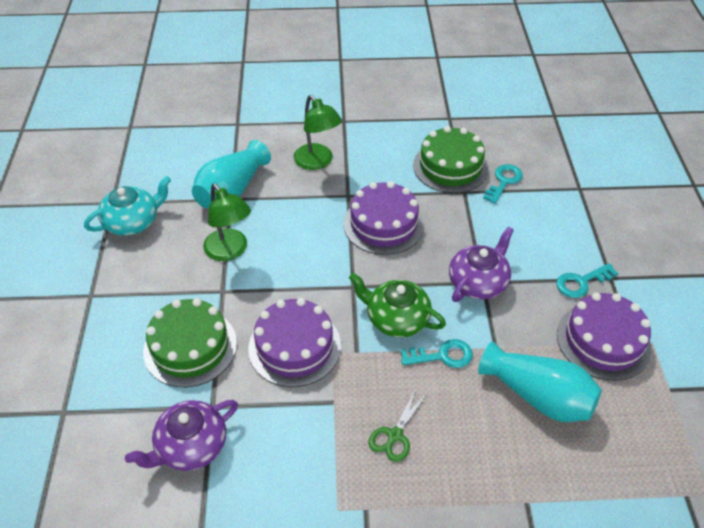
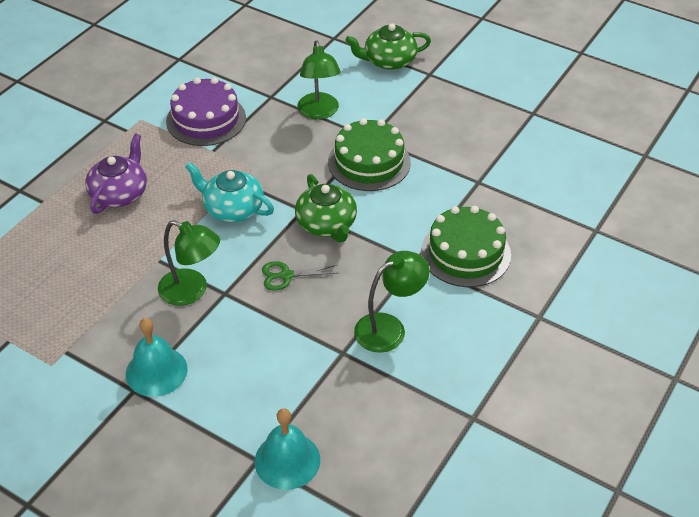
green lamp: 2 -> 3
green teapot: 1 -> 2
purple cake: 3 -> 1
purple teapot: 2 -> 1
turquoise bell: 0 -> 2
turquoise key: 3 -> 0
turquoise vase: 2 -> 0

